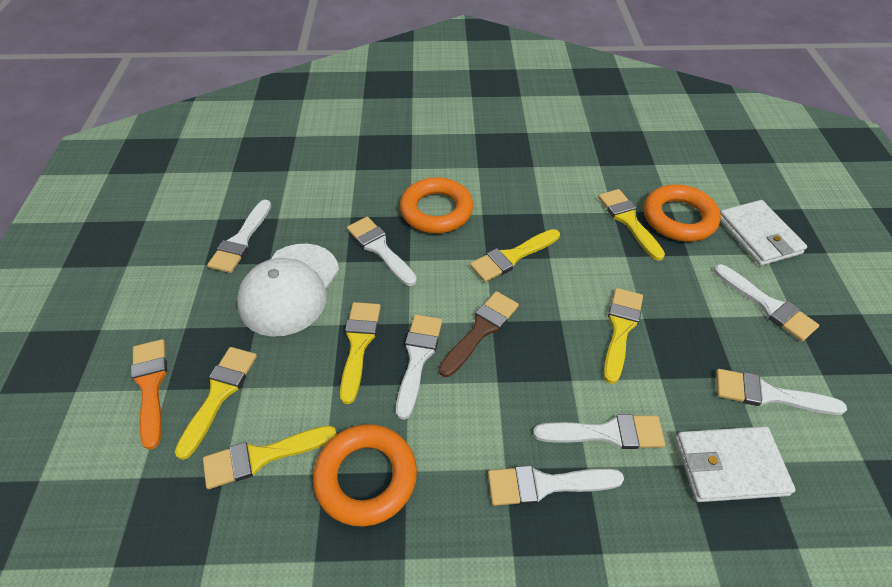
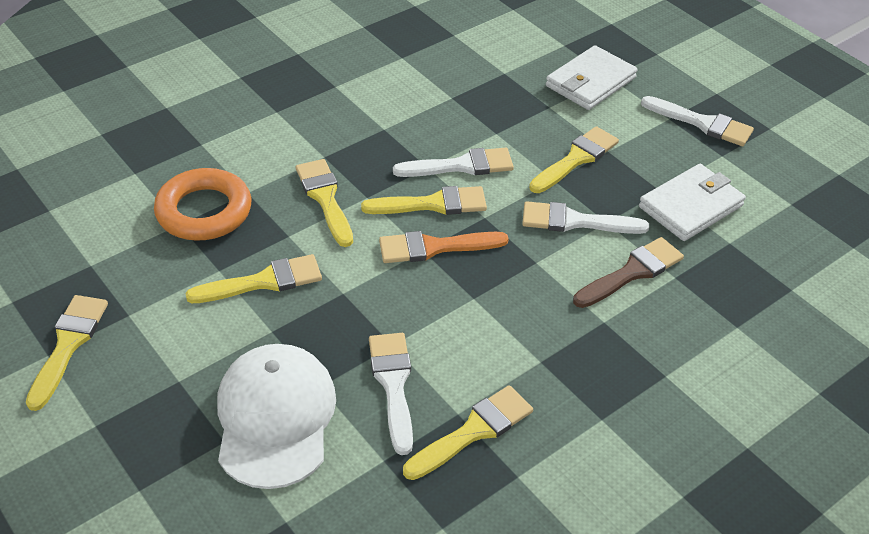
orange ring: 3 -> 1
white brush: 7 -> 4

